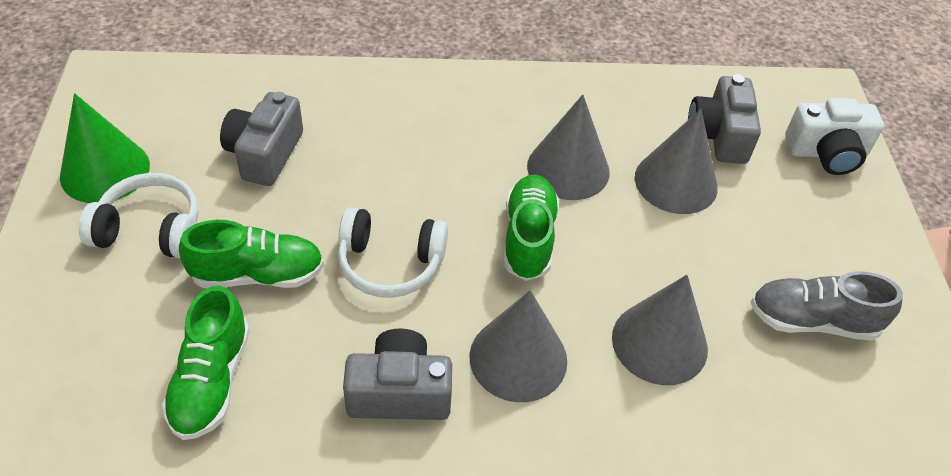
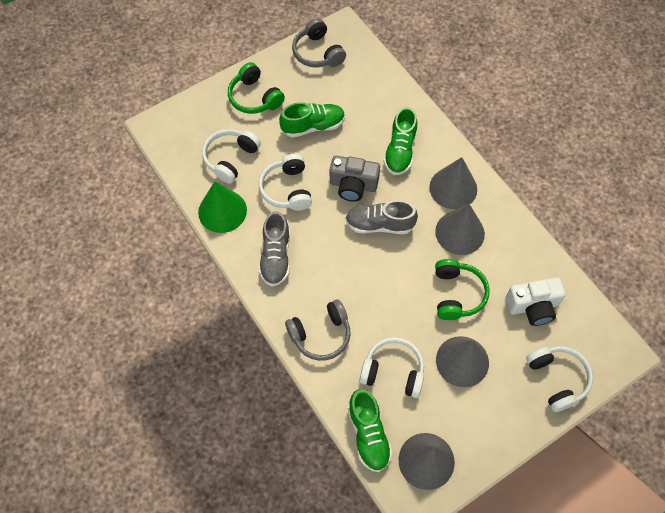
green headphones: 0 -> 2
grey camera: 3 -> 1
grey headphones: 0 -> 2
grey shoe: 1 -> 2
white headphones: 2 -> 4

